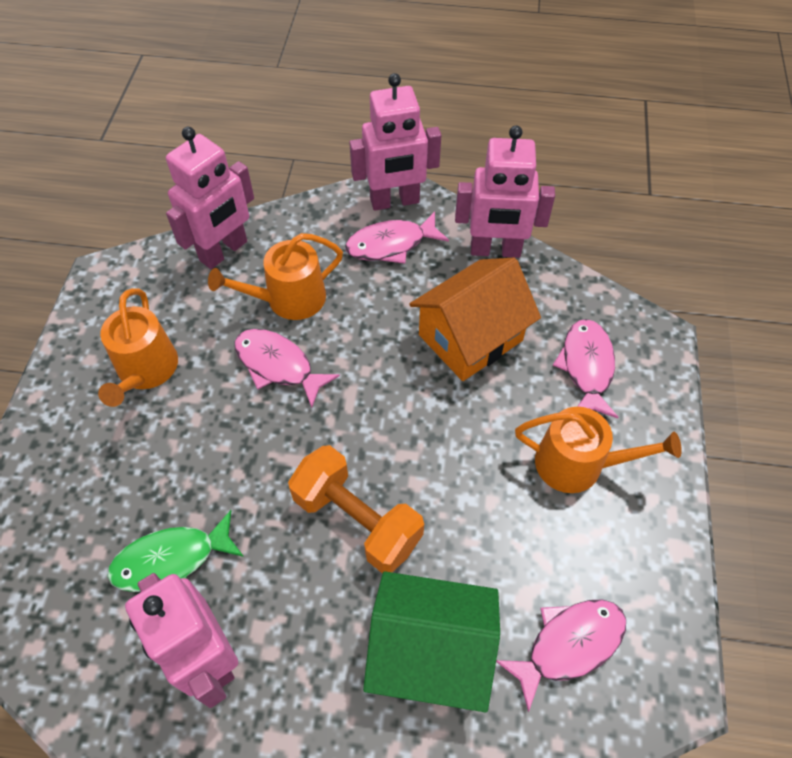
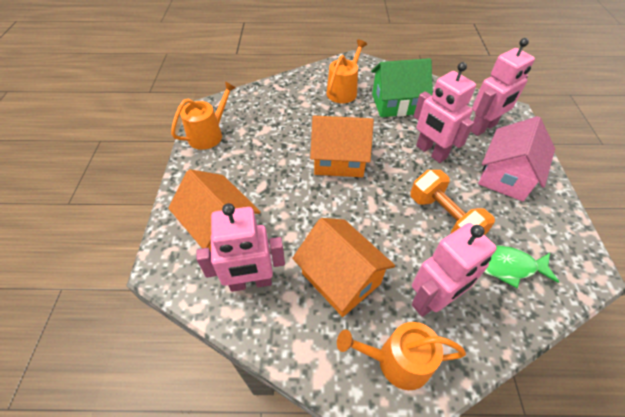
orange house: 1 -> 3
pink fish: 4 -> 0
pink house: 0 -> 1

